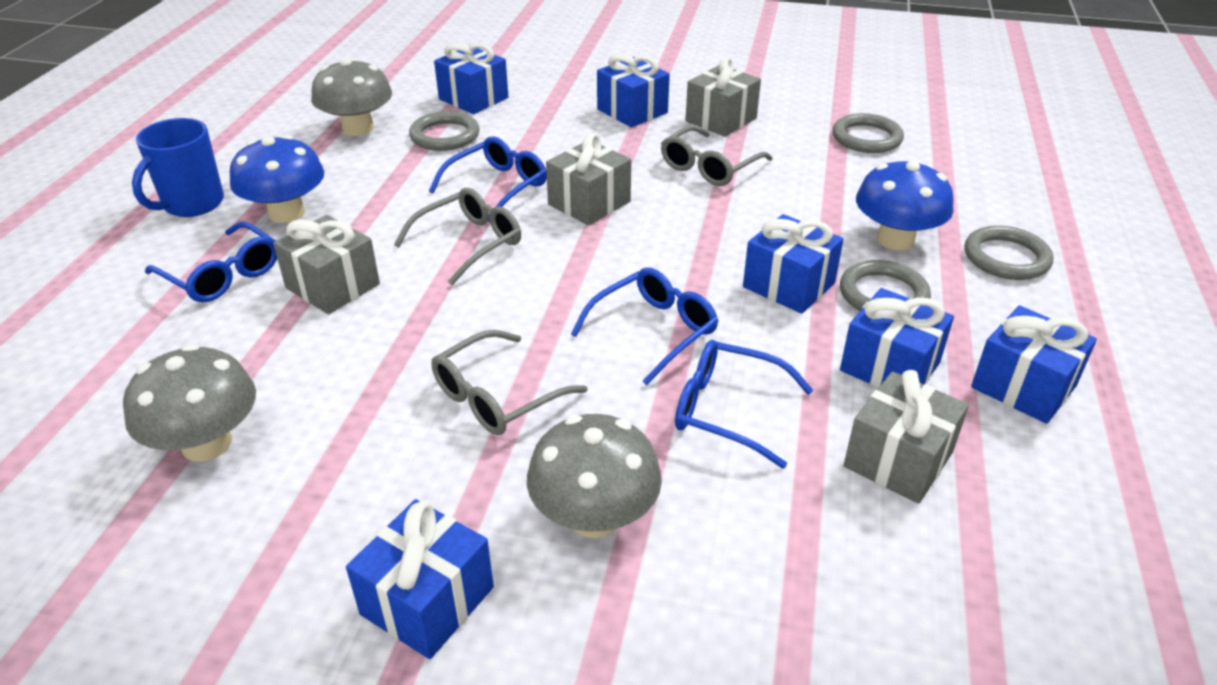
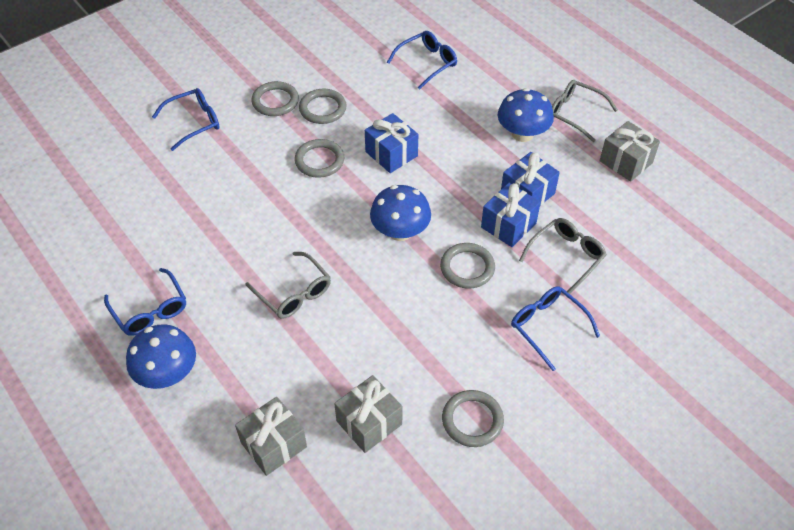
blue gift: 6 -> 3
blue mug: 1 -> 0
blue mushroom: 2 -> 3
grey gift: 4 -> 3
grey mushroom: 3 -> 0
grey ring: 4 -> 5

